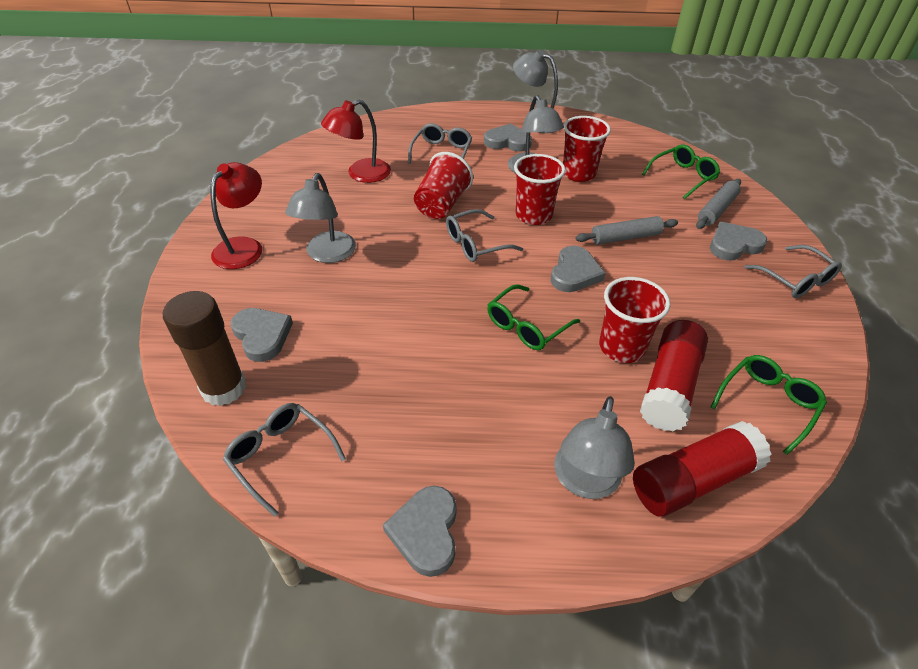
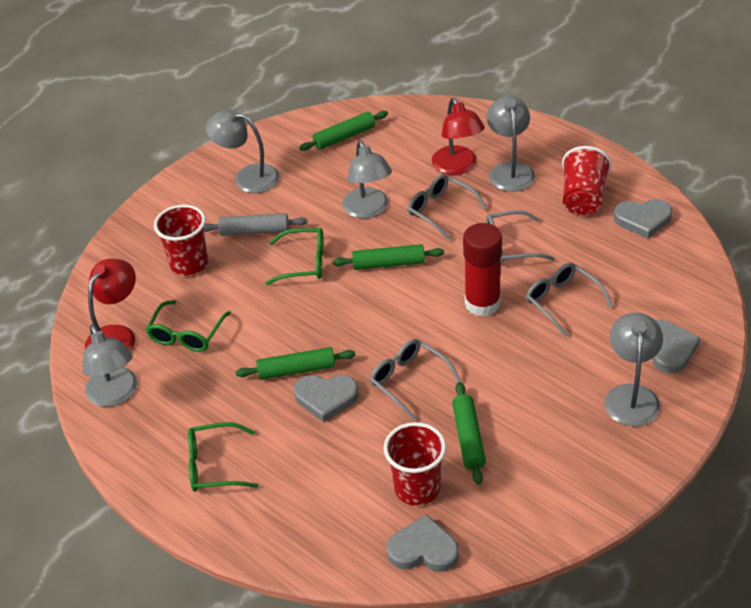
brown glue stick: 1 -> 0
green rolling pin: 0 -> 4
grey heart: 5 -> 4
grey lamp: 4 -> 5
grey rolling pin: 2 -> 1
red cup: 4 -> 3
red glue stick: 2 -> 1

